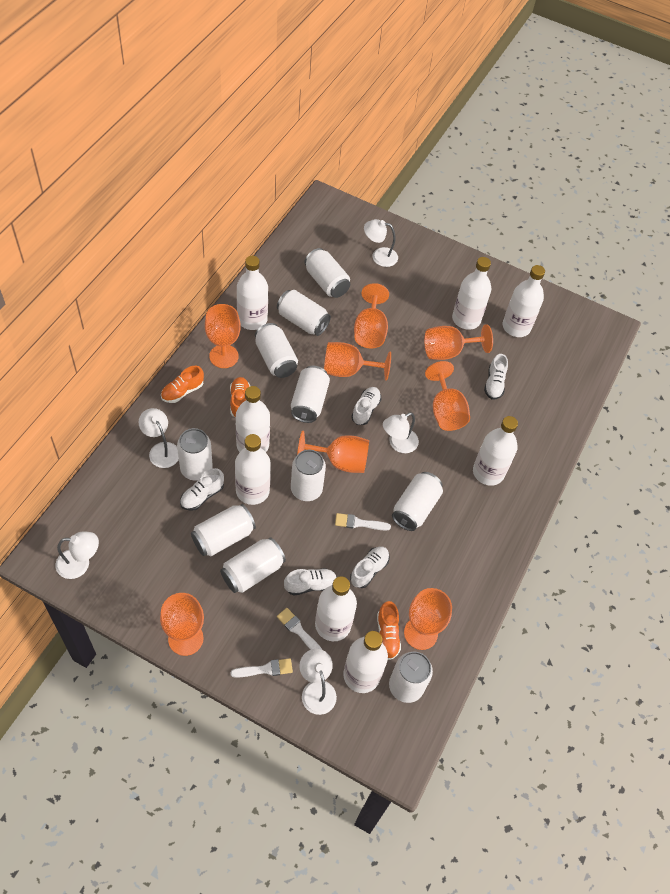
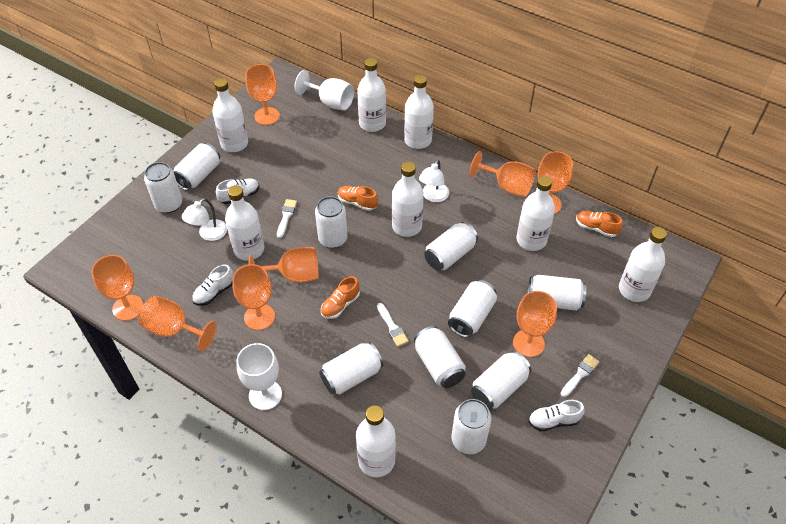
white goblet: 0 -> 2
white lamp: 5 -> 2
white shoe: 5 -> 3

